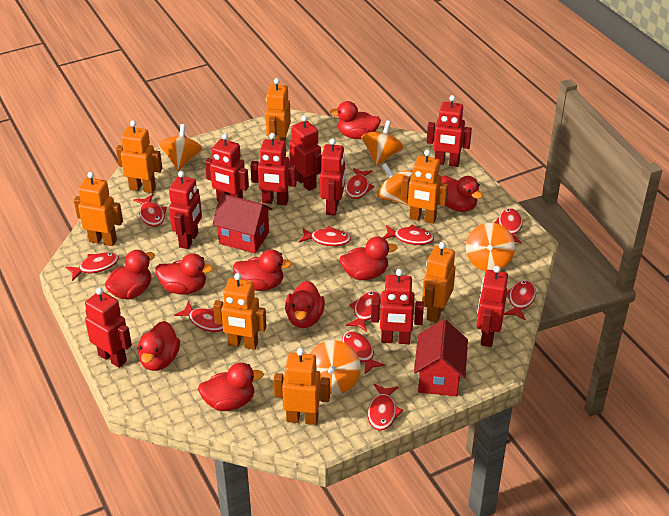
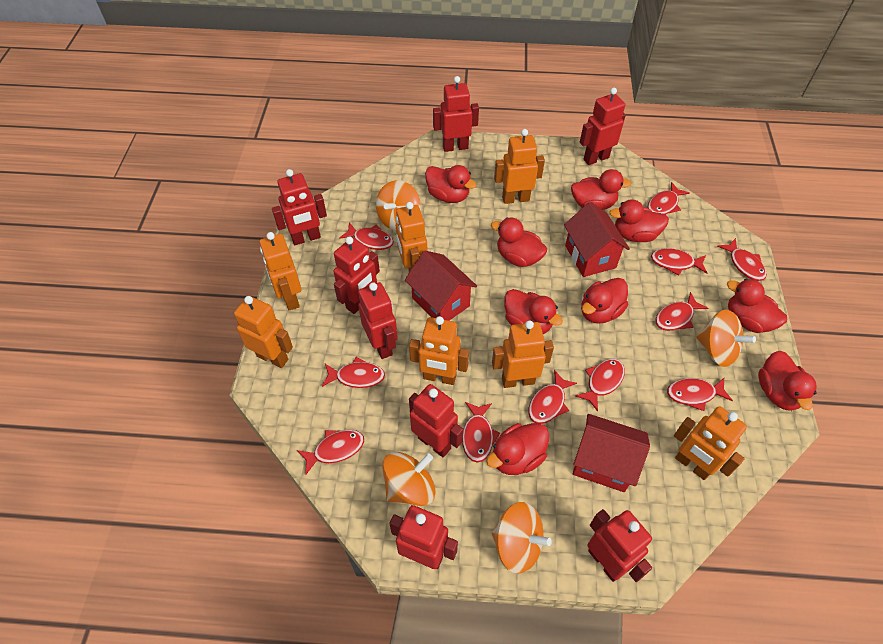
orange spinning top: 5 -> 4
red house: 2 -> 3
red robot: 9 -> 8

